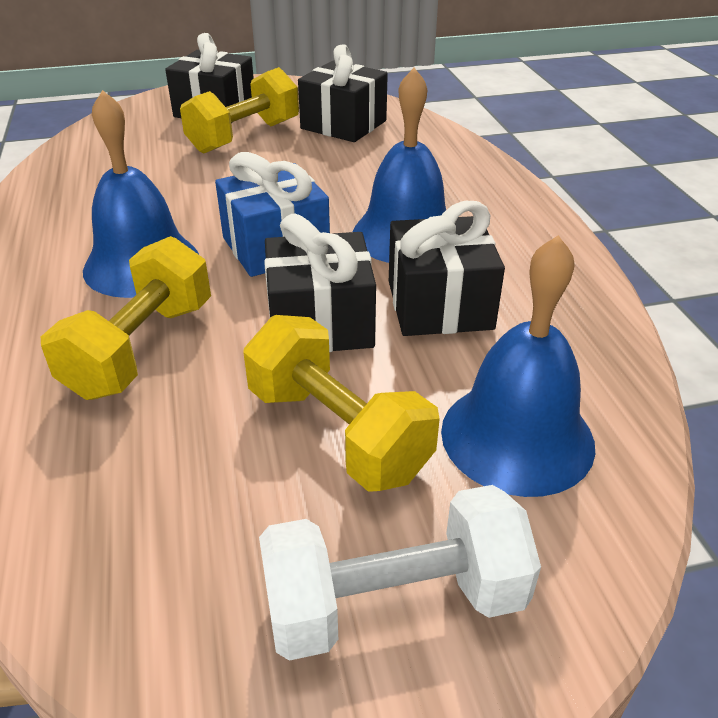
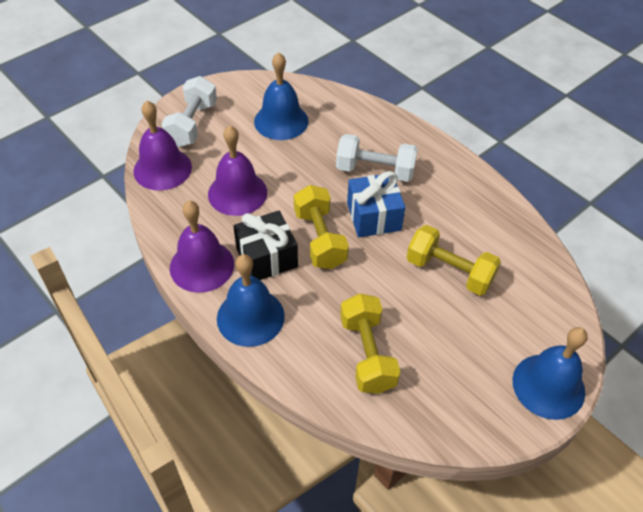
black gift: 4 -> 1
purple bell: 0 -> 3
white dumbbell: 1 -> 2

